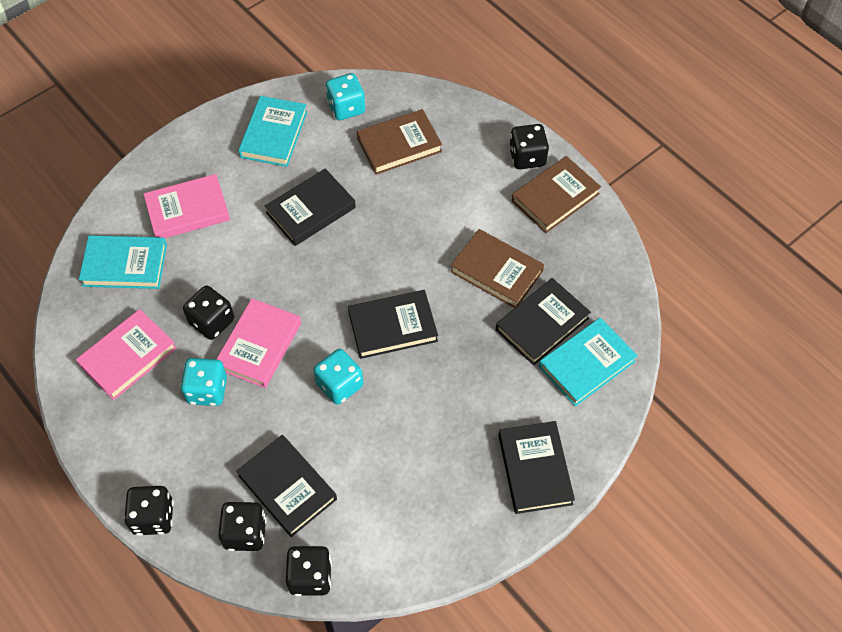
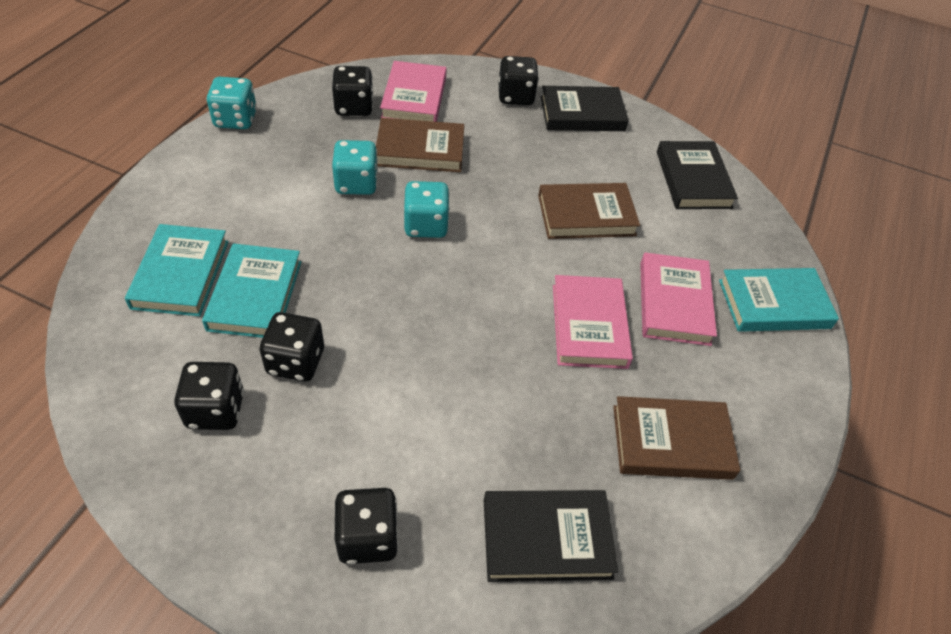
black book: 5 -> 3

